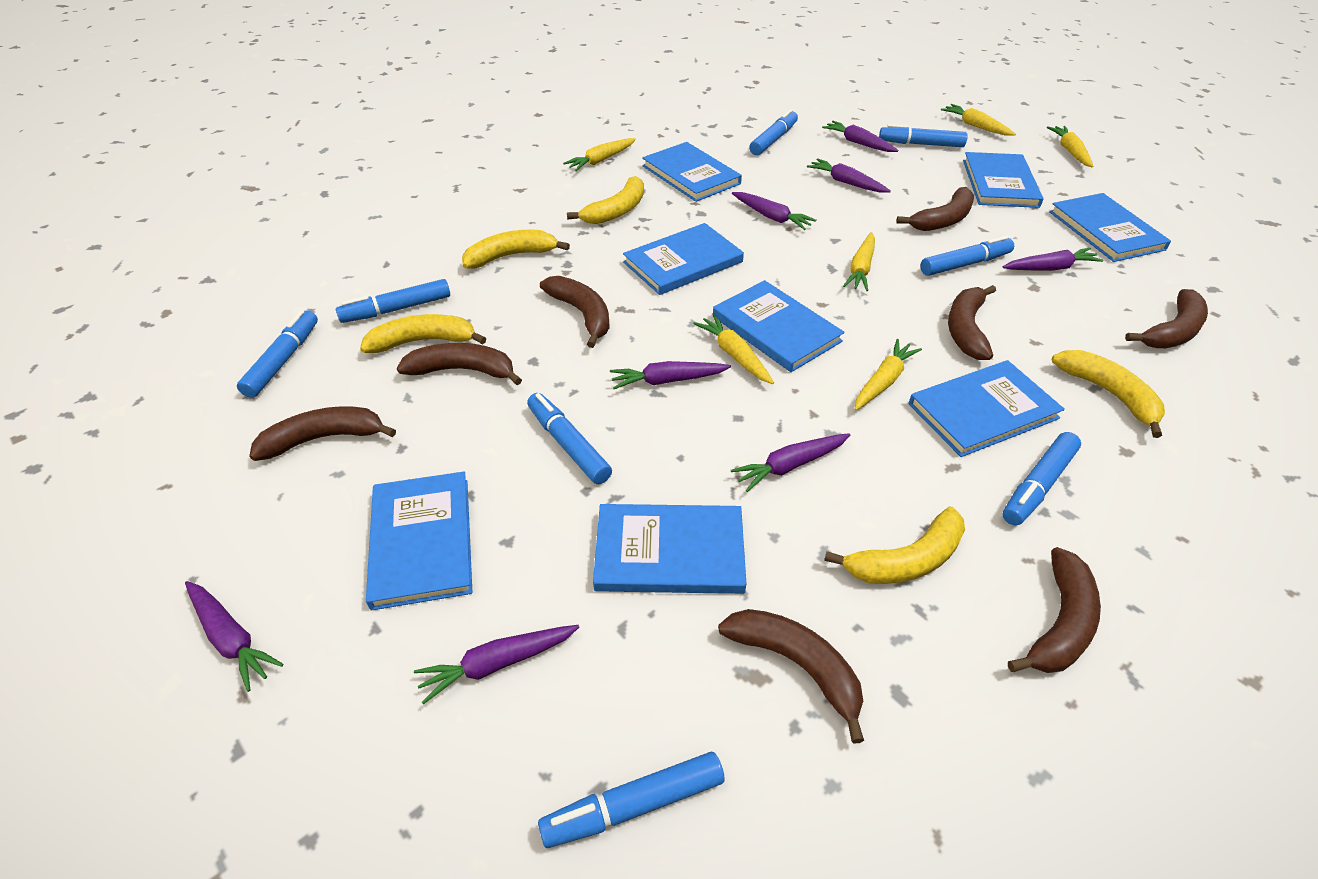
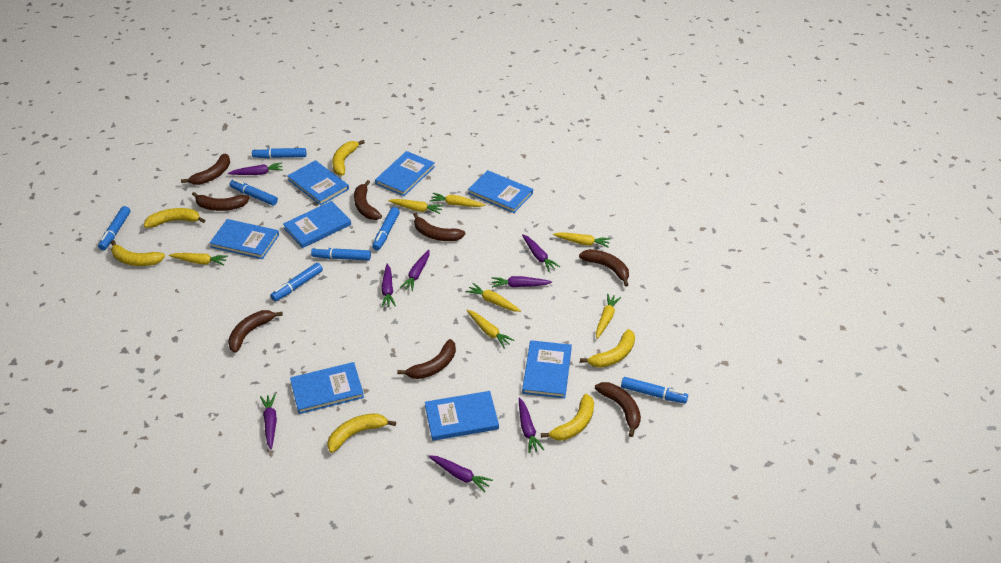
blue marker: 8 -> 7
yellow banana: 5 -> 6
yellow carrot: 6 -> 7

